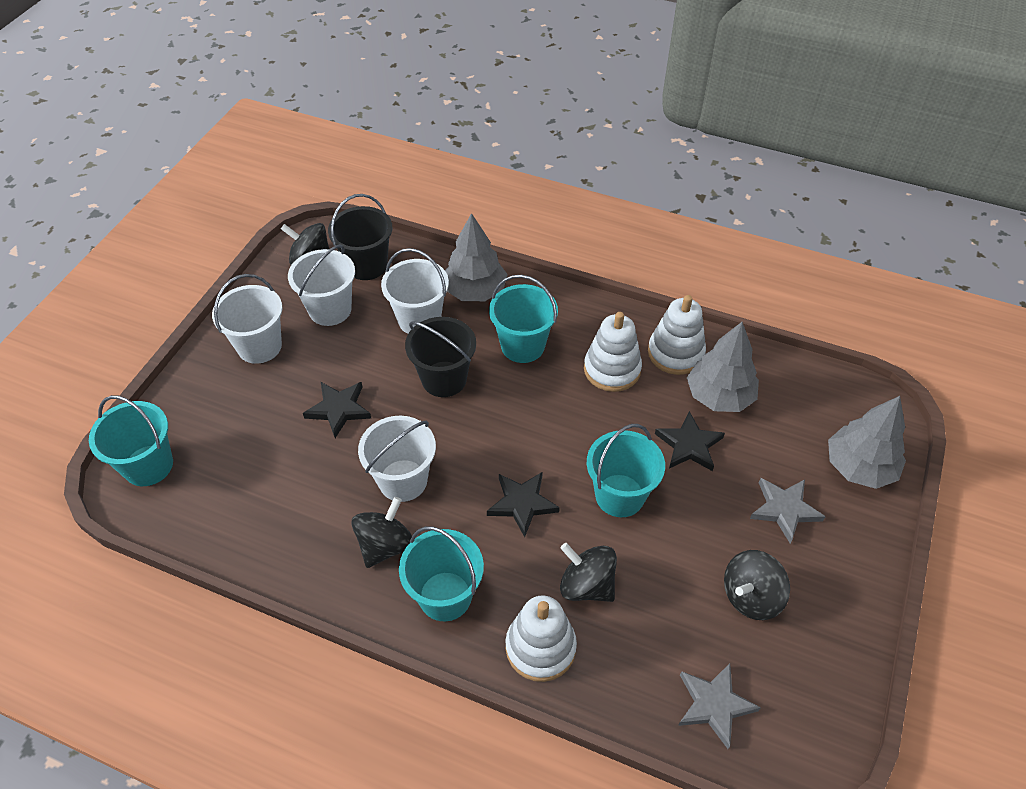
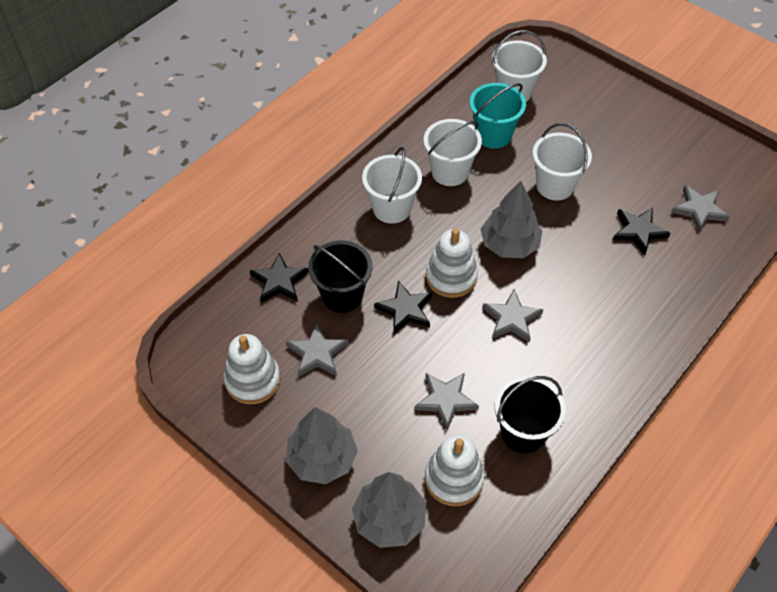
black spinning top: 4 -> 0
grey star: 2 -> 4
turquoise bucket: 4 -> 1

